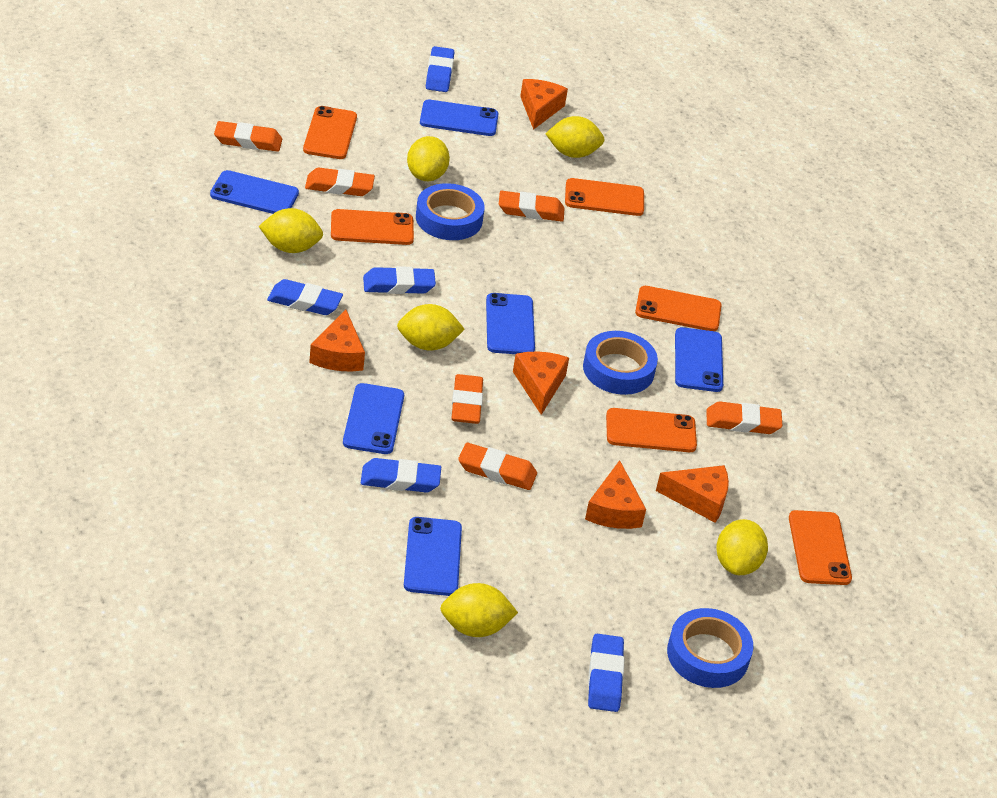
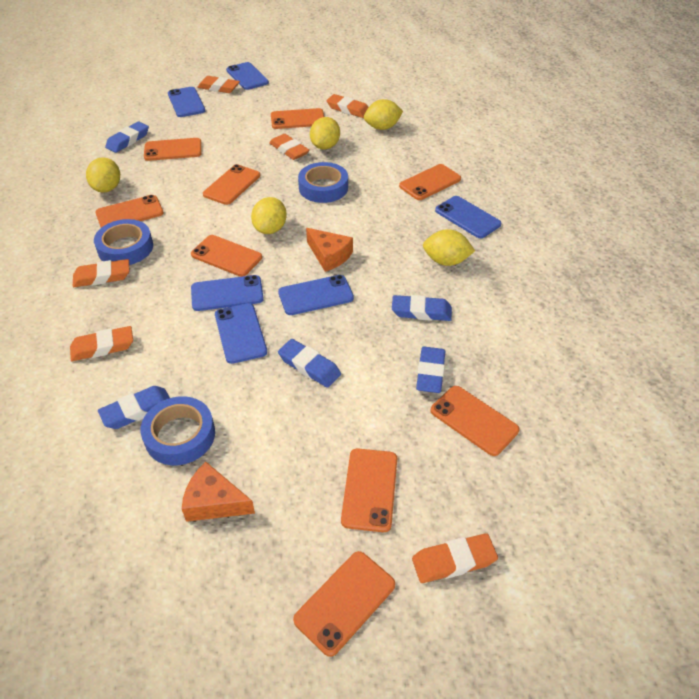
orange cheese: 5 -> 2
orange phone: 6 -> 9
yellow lemon: 6 -> 5

